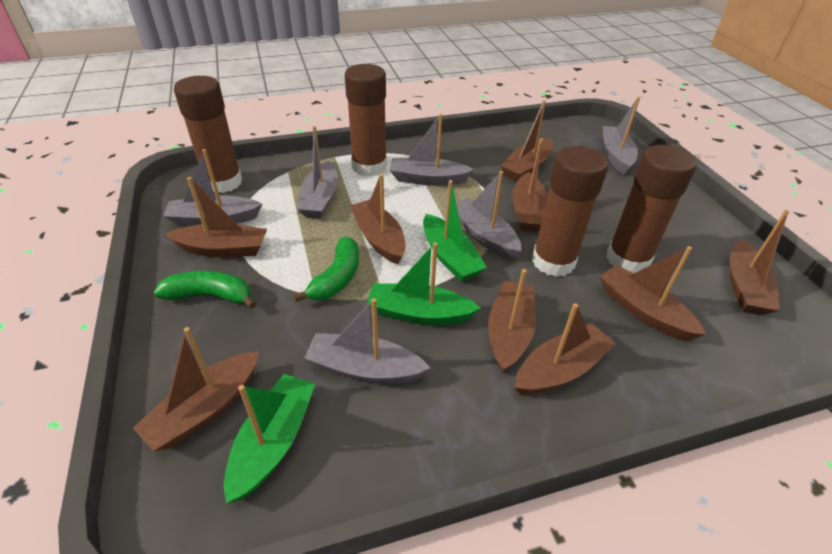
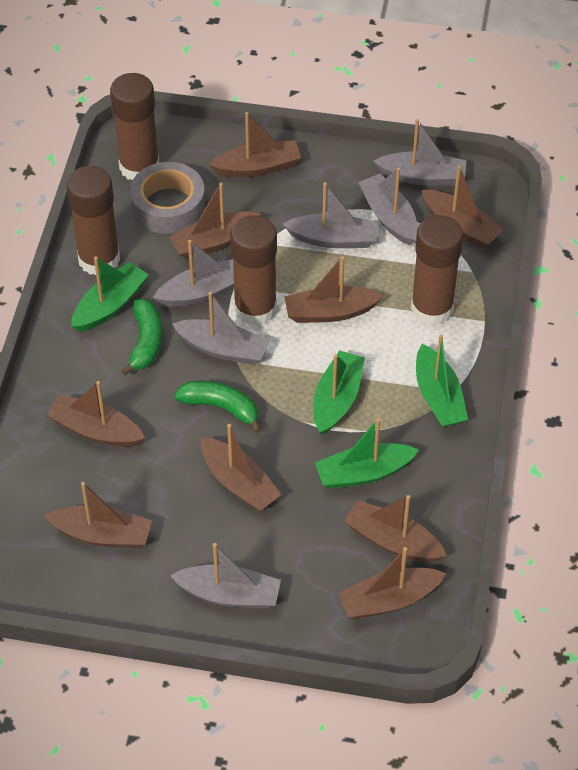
green boat: 3 -> 4
grey tape: 0 -> 1

